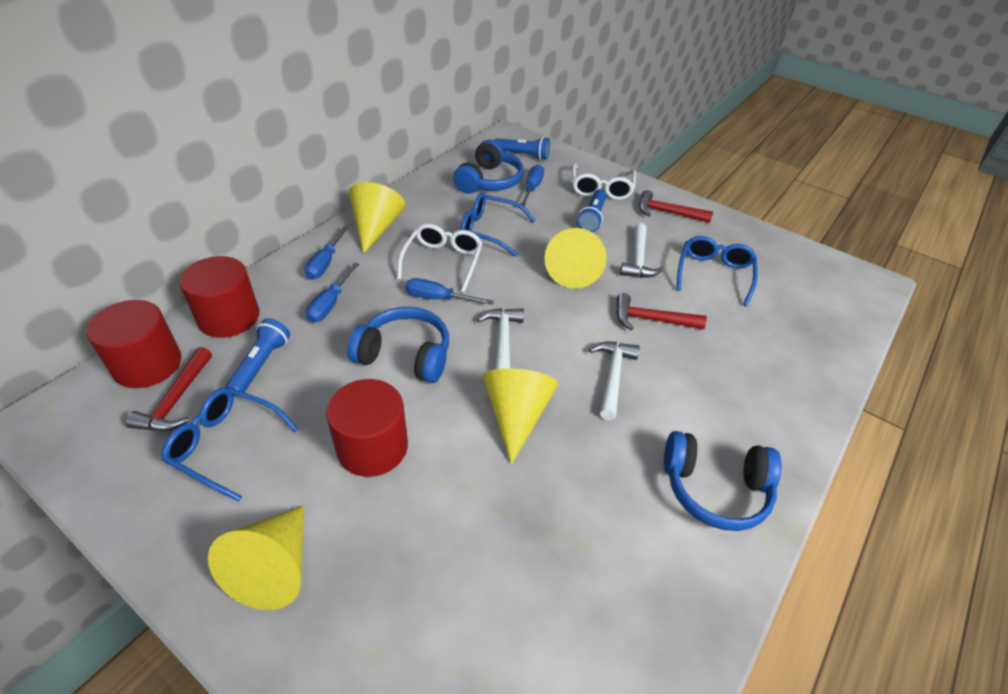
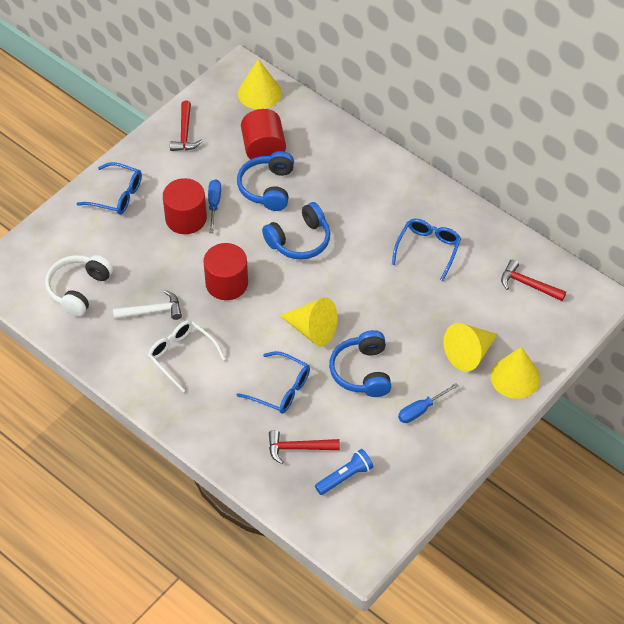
blue flashlight: 3 -> 1
blue screwdriver: 4 -> 2
white glasses: 2 -> 1
white hammer: 3 -> 1
white headphones: 0 -> 1

